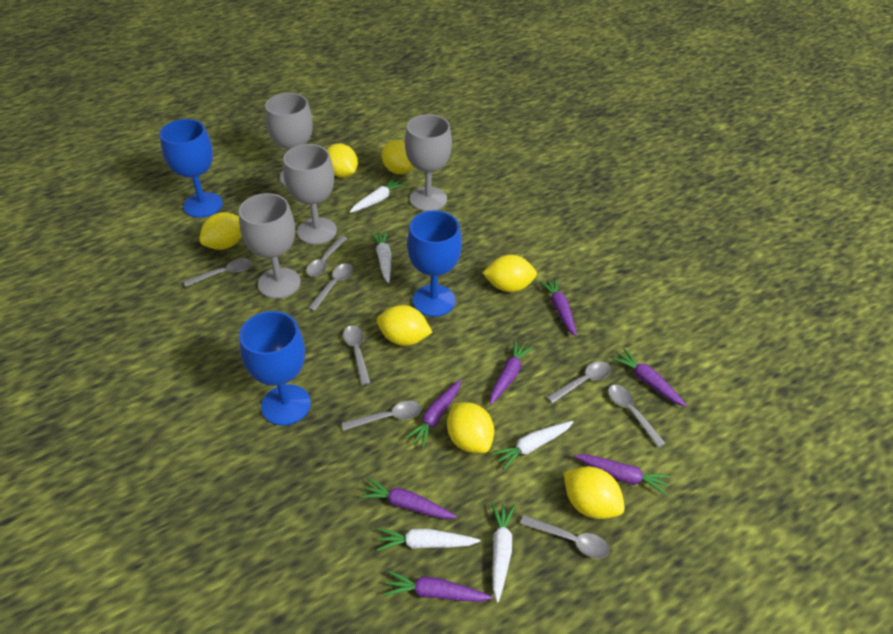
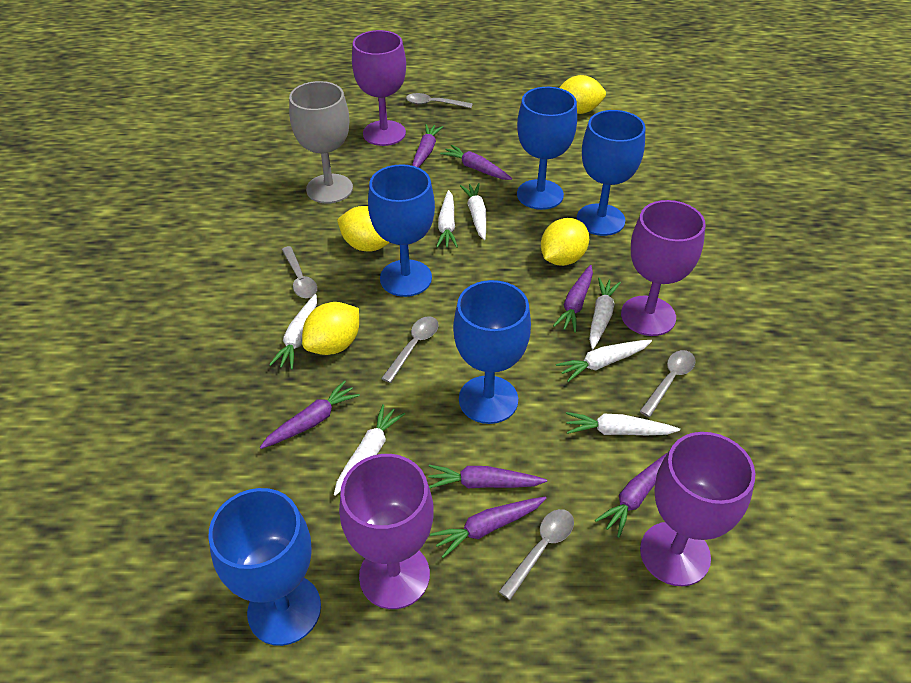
blue goblet: 3 -> 5
grey goblet: 4 -> 1
grey spoon: 8 -> 5
purple goblet: 0 -> 4
white carrot: 5 -> 7
yellow lemon: 7 -> 4

